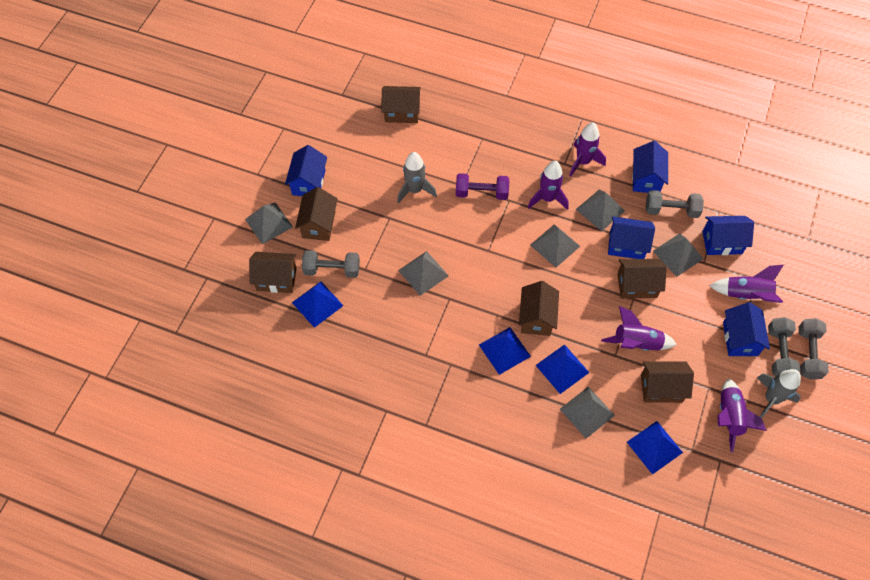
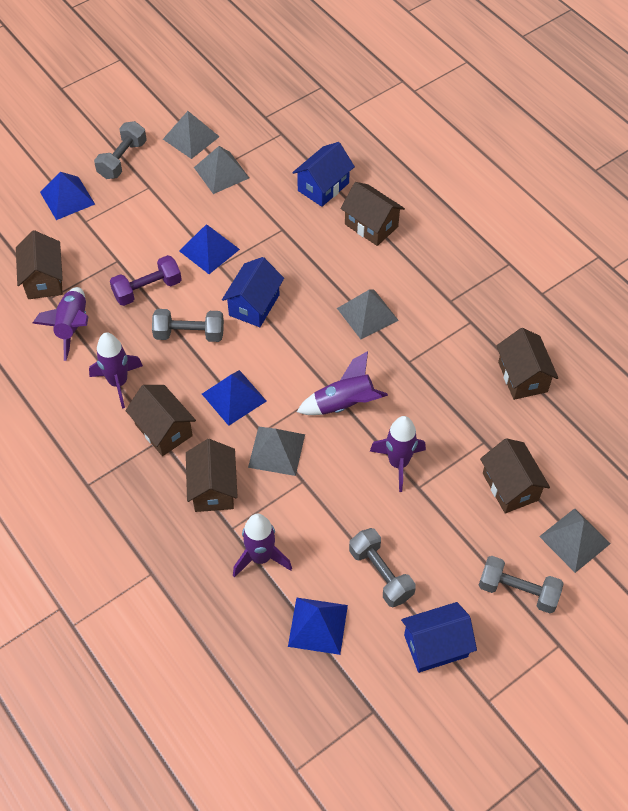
blue house: 5 -> 3
grey pyramid: 6 -> 5
grey rocket: 2 -> 0

